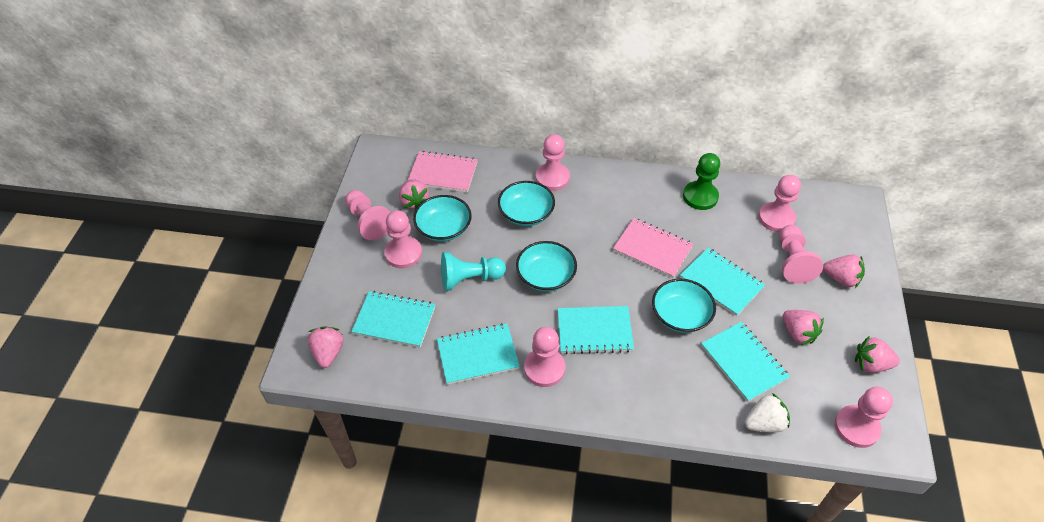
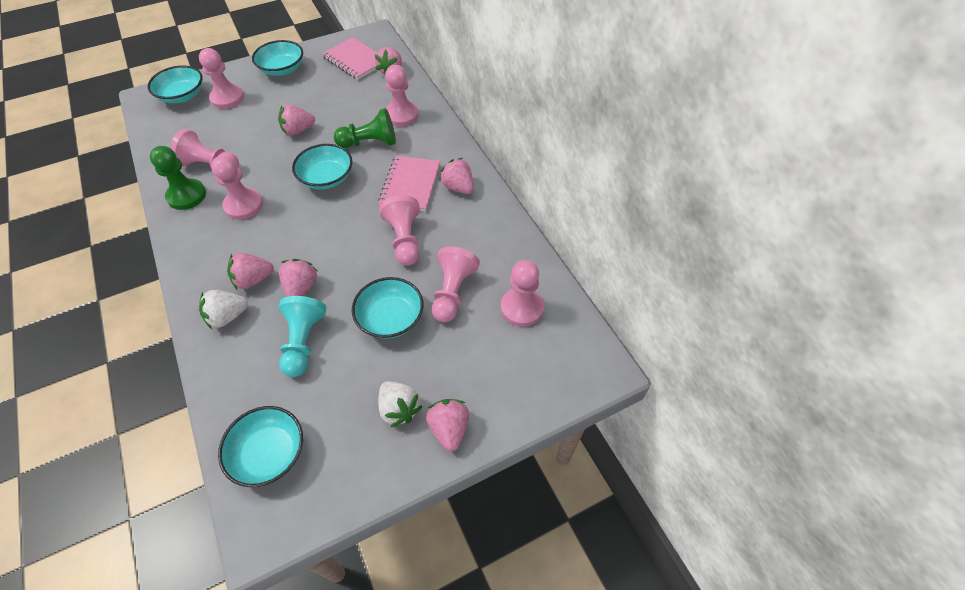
green pawn: 1 -> 2
pink strawberry: 5 -> 6
turquoise bowl: 4 -> 5
turquoise notebook: 5 -> 0
white strawberry: 1 -> 2

